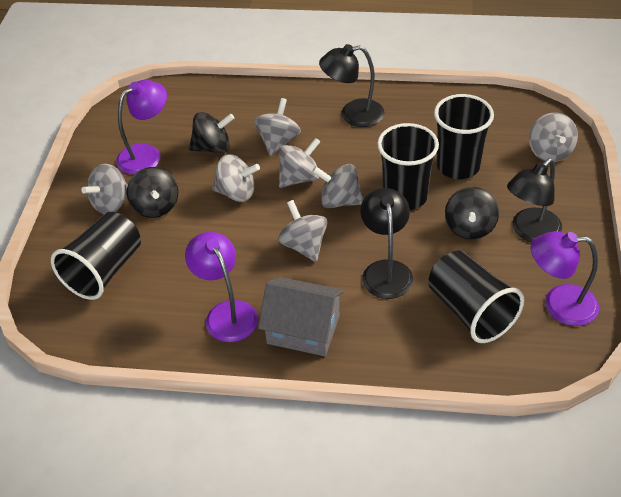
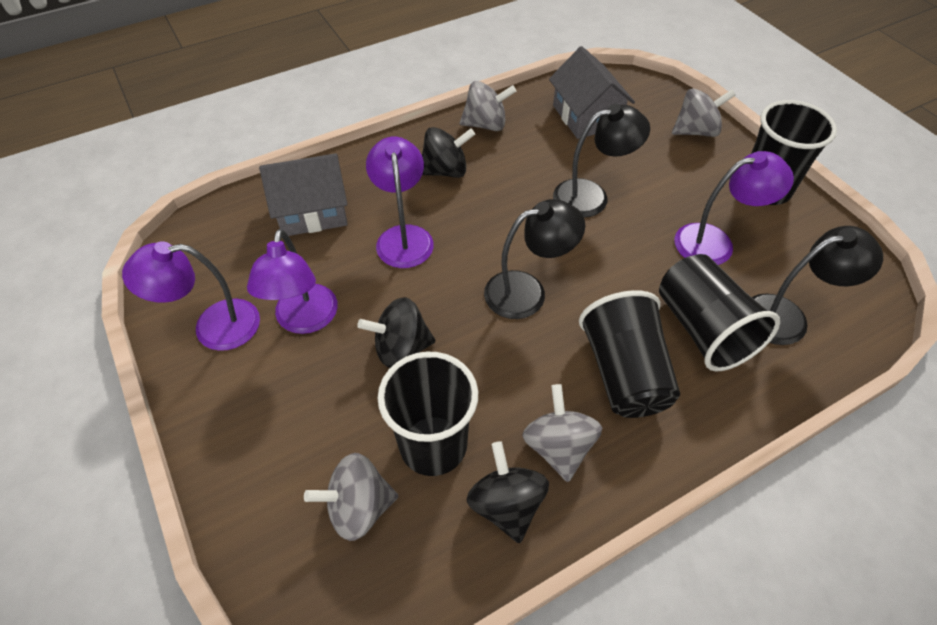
grey house: 1 -> 2
grey spinning top: 7 -> 4
purple lamp: 3 -> 4

